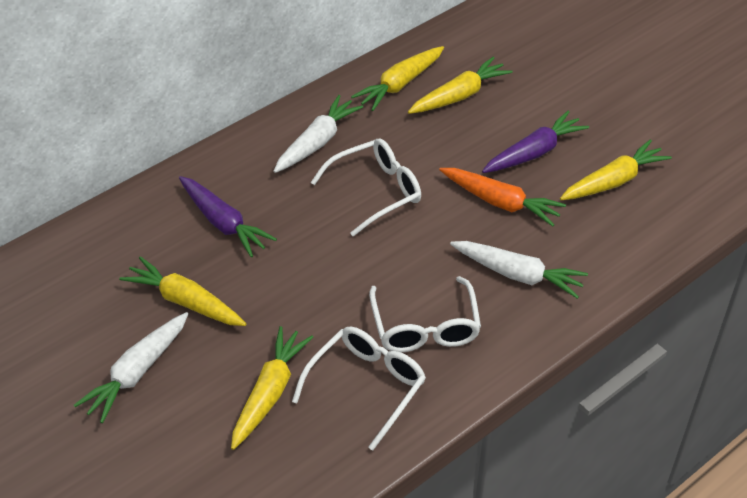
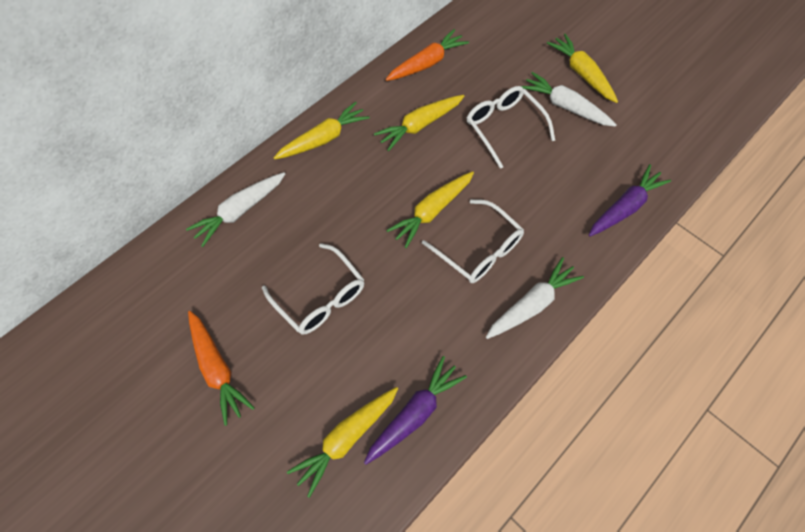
orange carrot: 1 -> 2

